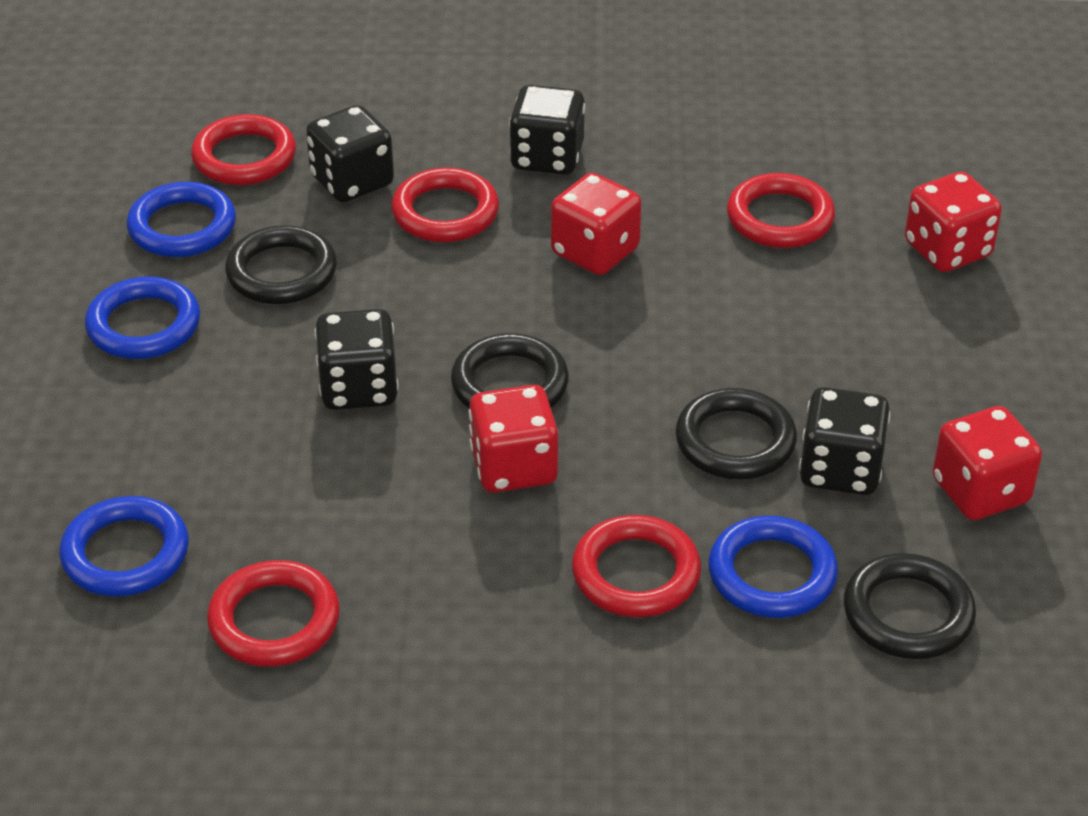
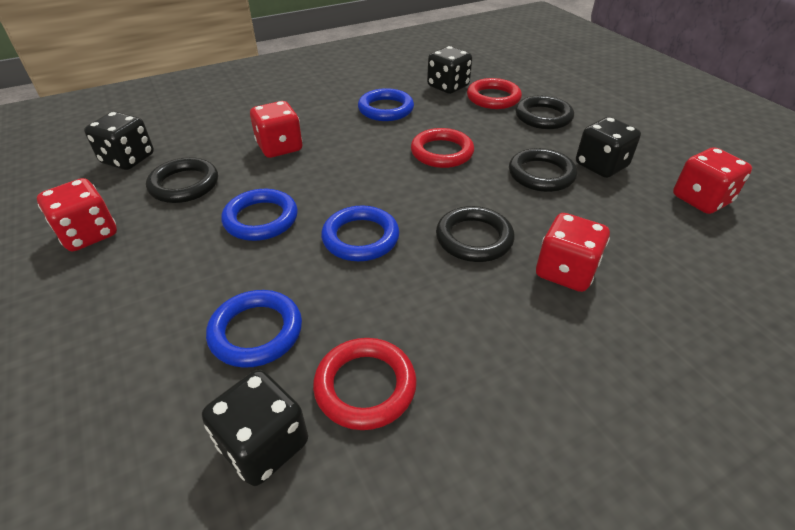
red ring: 5 -> 3

